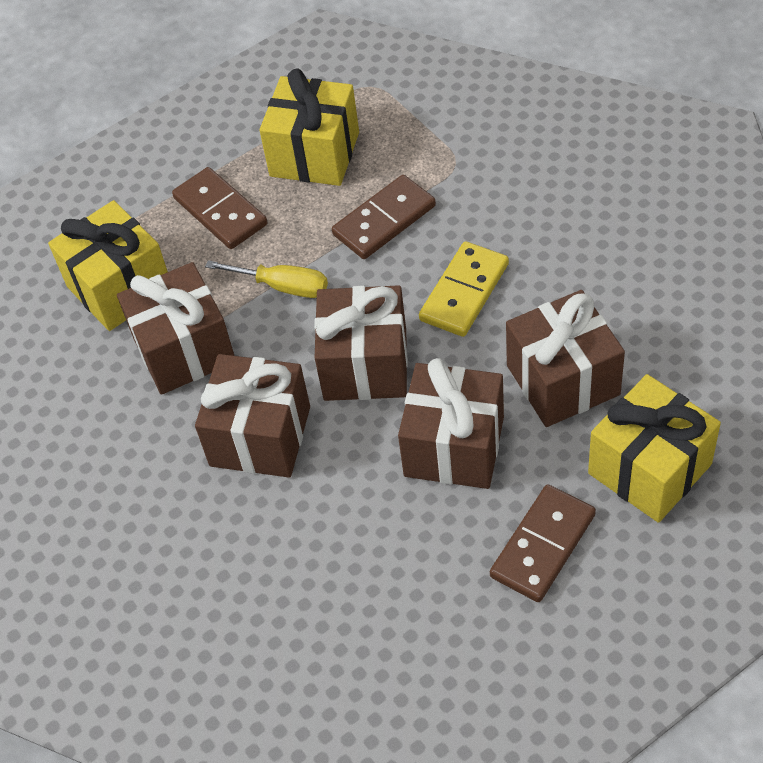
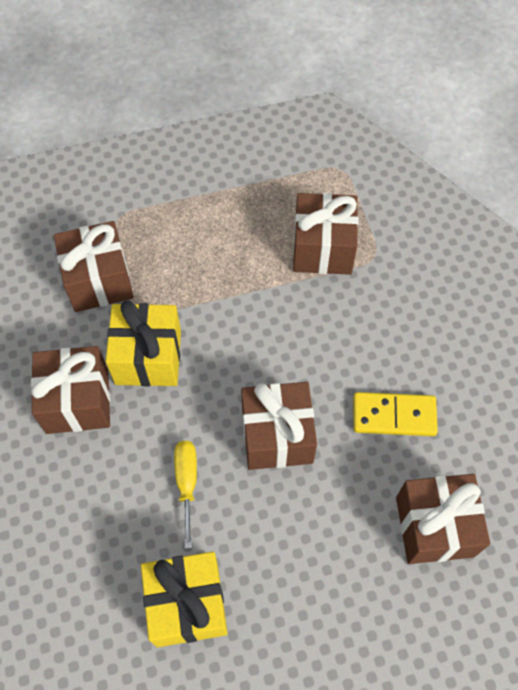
brown domino: 3 -> 0
yellow gift: 3 -> 2

